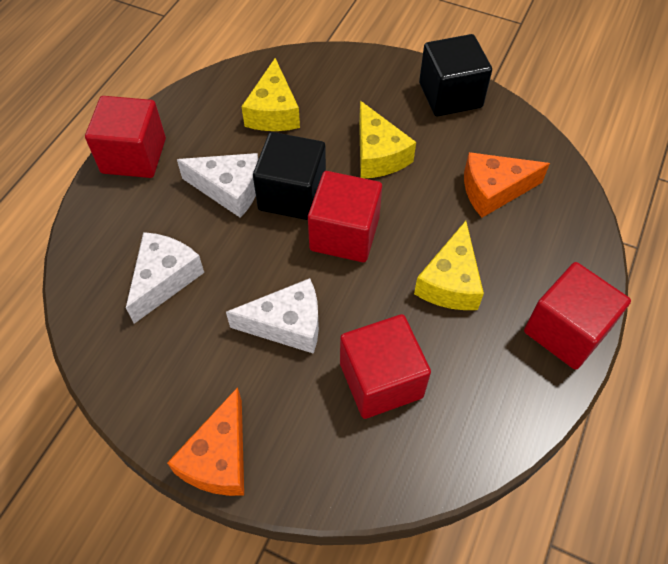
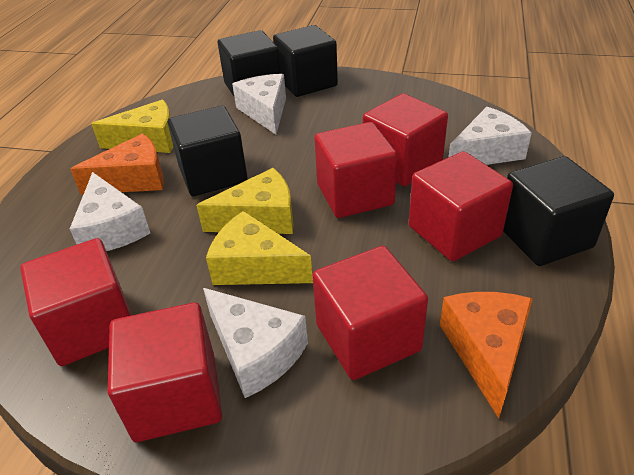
black cube: 2 -> 4
red cube: 4 -> 6
white cheese: 3 -> 4

